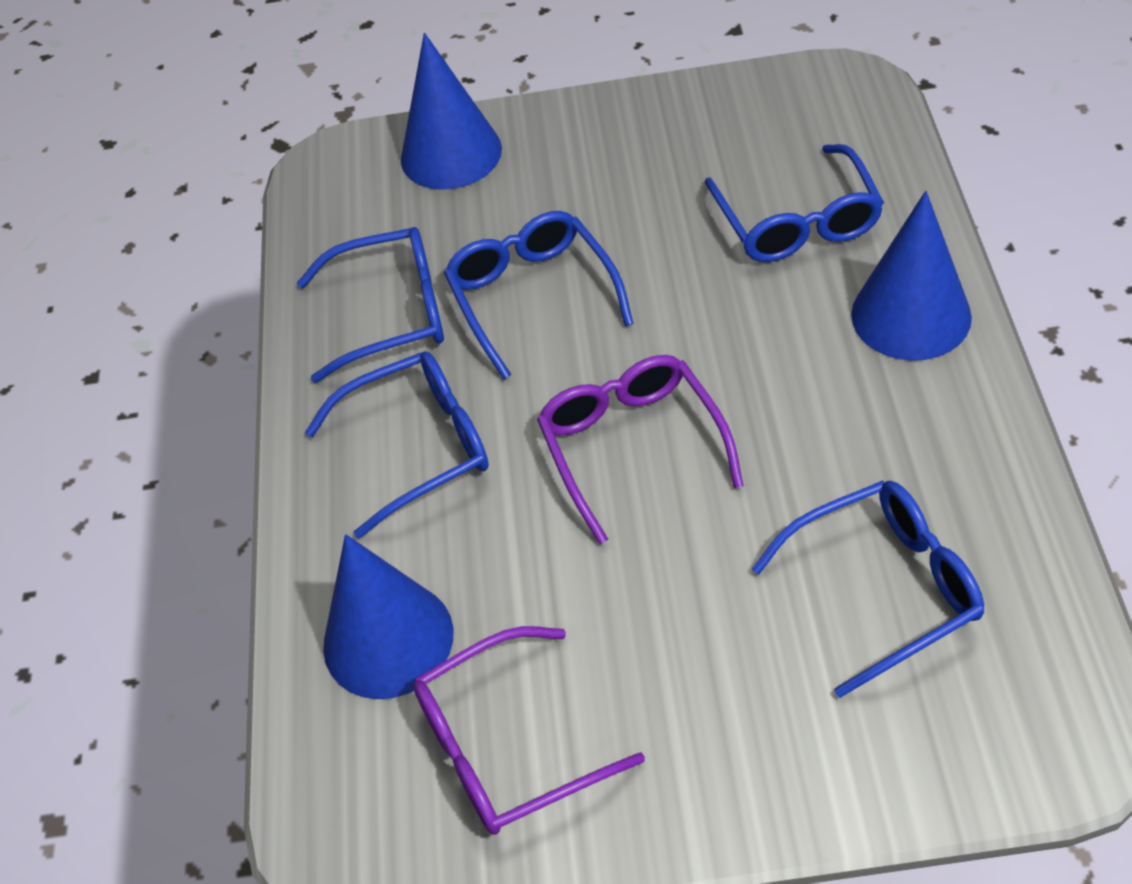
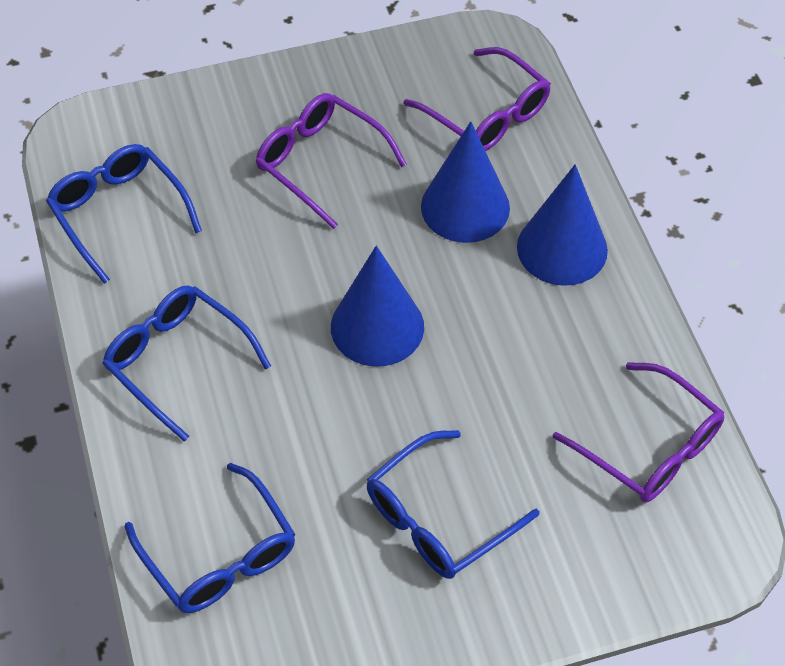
blue glasses: 5 -> 4
purple glasses: 2 -> 3

